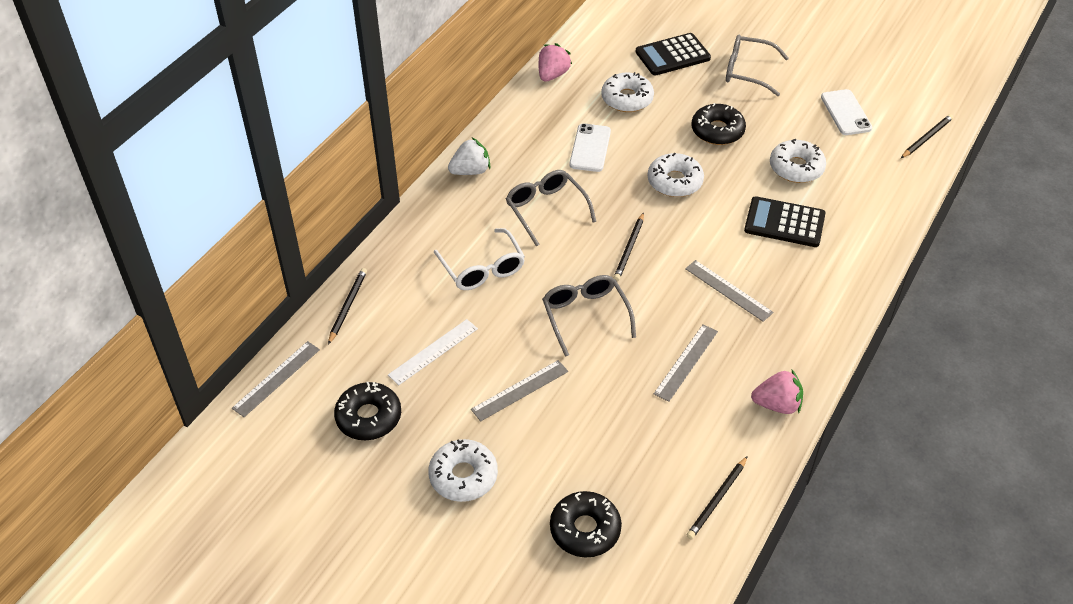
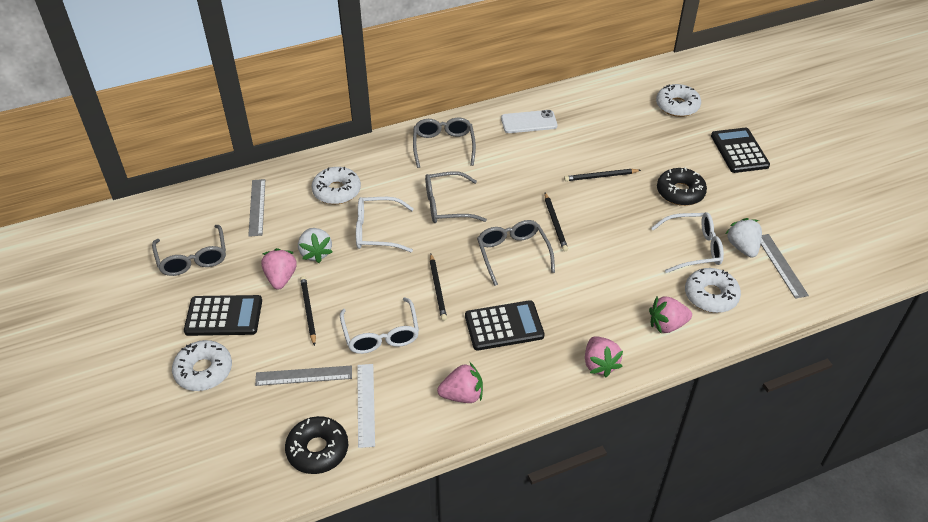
black calculator: 2 -> 3
black donut: 3 -> 2
grey glasses: 3 -> 4
grey ruler: 4 -> 3
pink strawberry: 2 -> 4
white glasses: 1 -> 3
white phone: 2 -> 1
white strawberry: 1 -> 2

